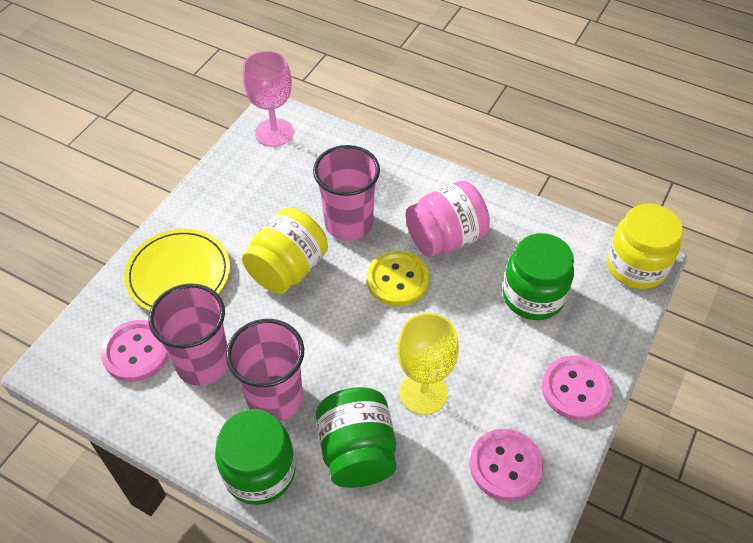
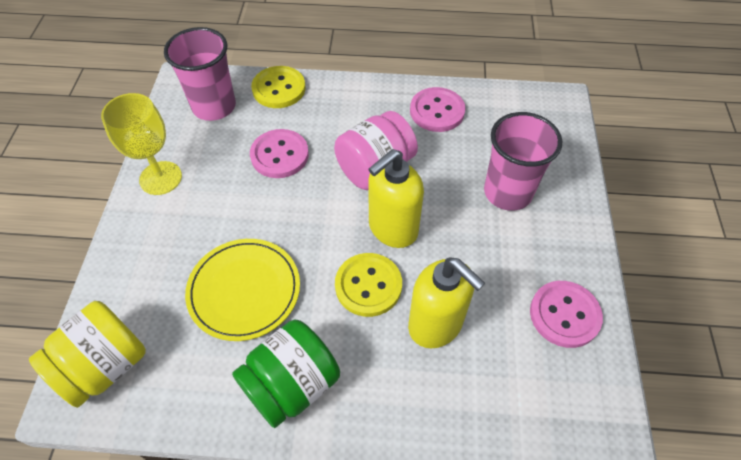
green jar: 3 -> 1
pink cup: 3 -> 2
pink goblet: 1 -> 0
yellow button: 1 -> 2
yellow jar: 2 -> 1
yellow soap dispenser: 0 -> 2

